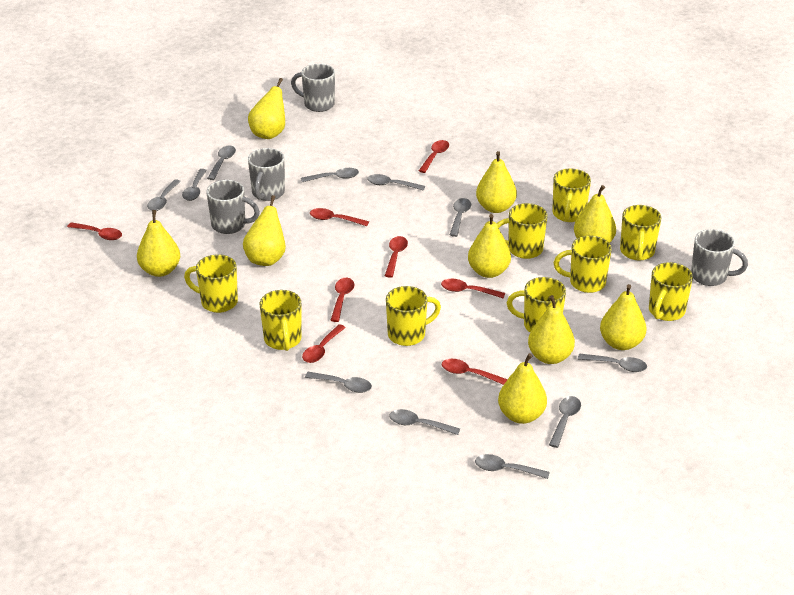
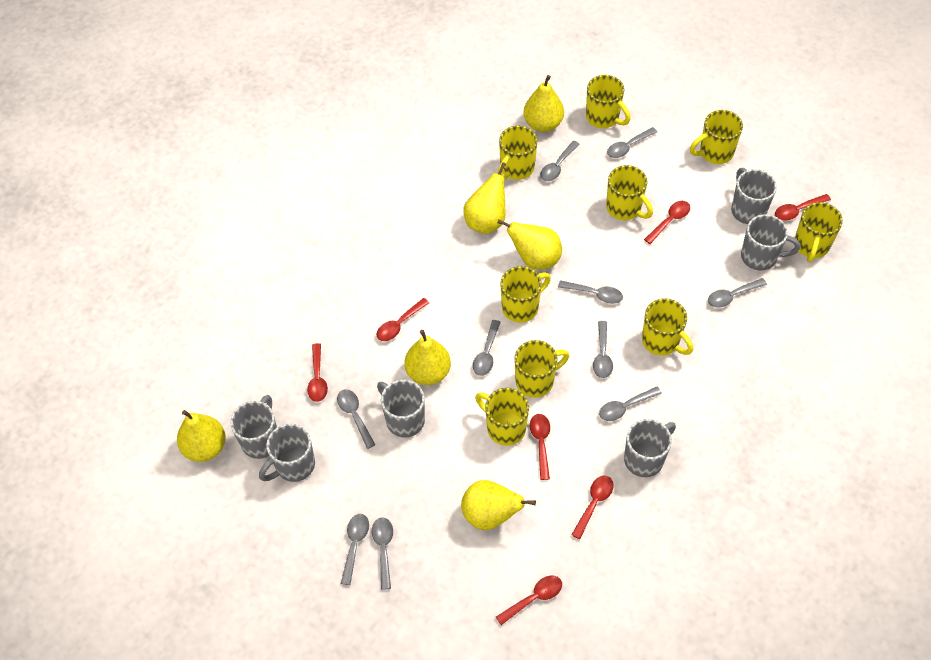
grey mug: 4 -> 6
grey spoon: 11 -> 10
red spoon: 8 -> 7
yellow pear: 9 -> 6

